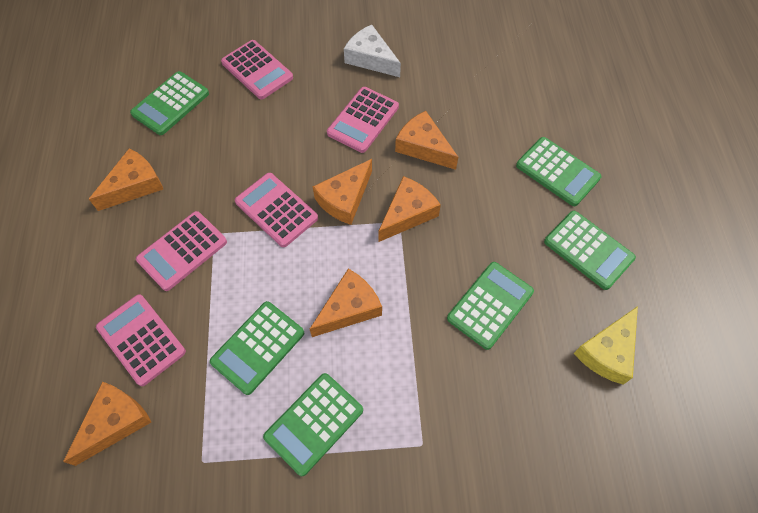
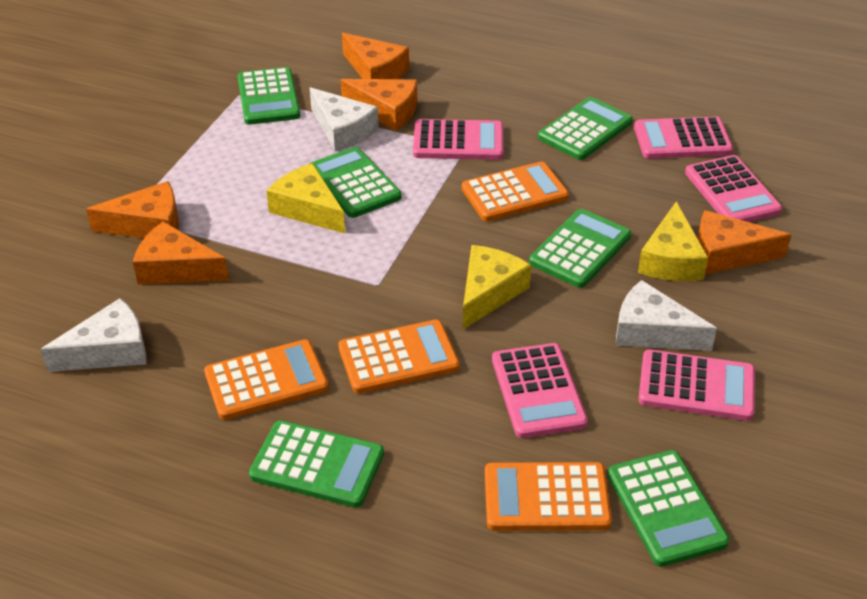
orange calculator: 0 -> 4
orange cheese: 6 -> 5
white cheese: 1 -> 3
yellow cheese: 1 -> 3

